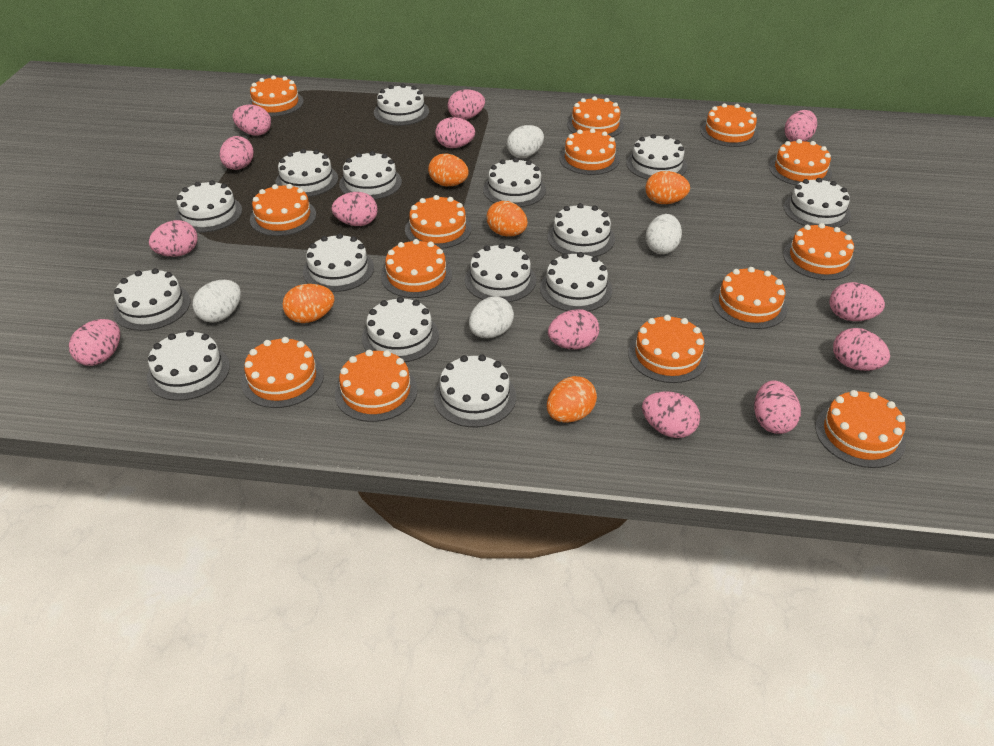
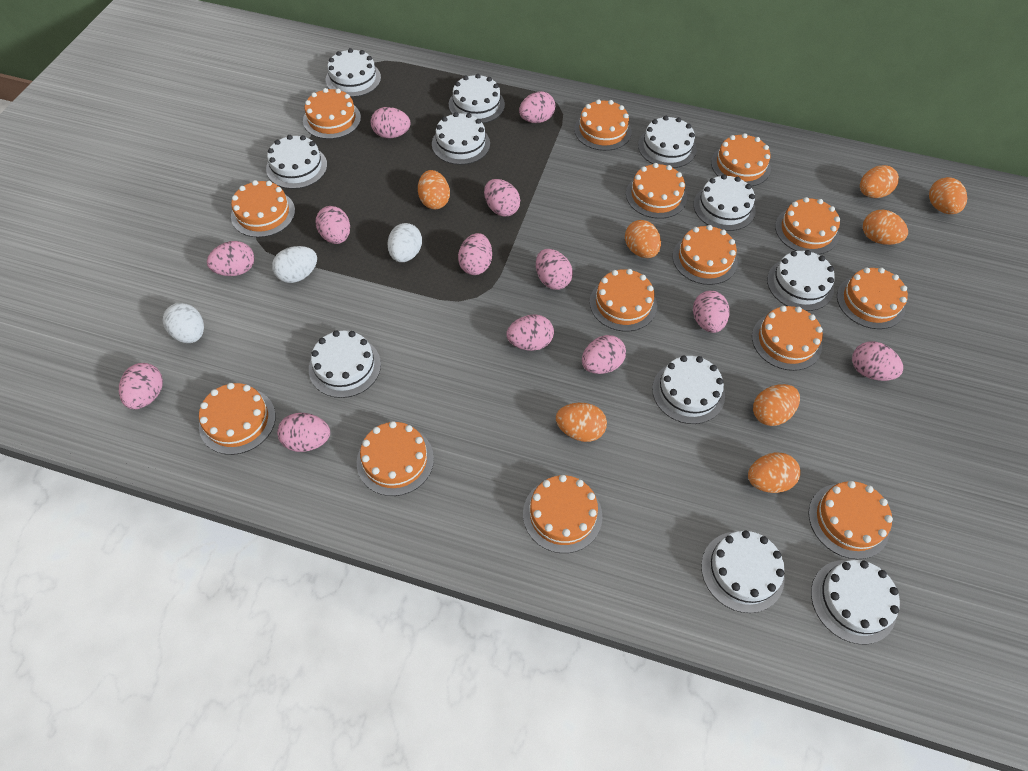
orange egg: 5 -> 8
white cake: 15 -> 11
white egg: 4 -> 3

